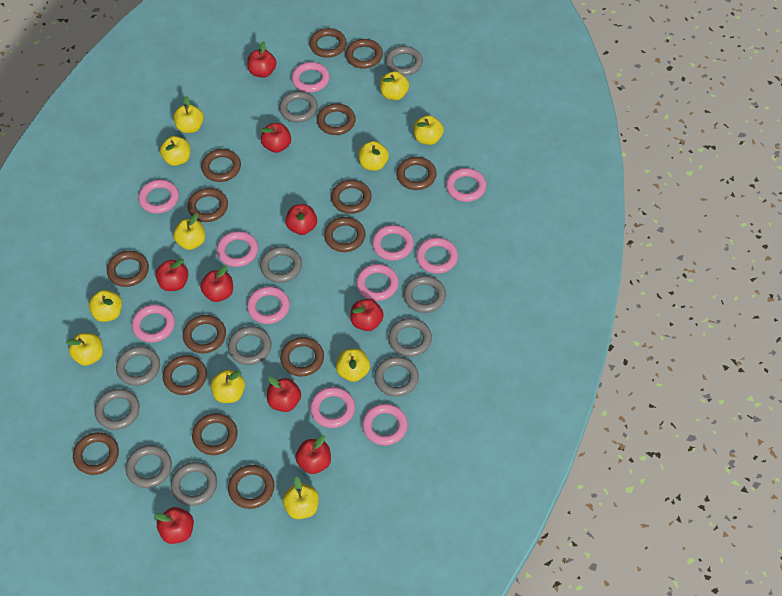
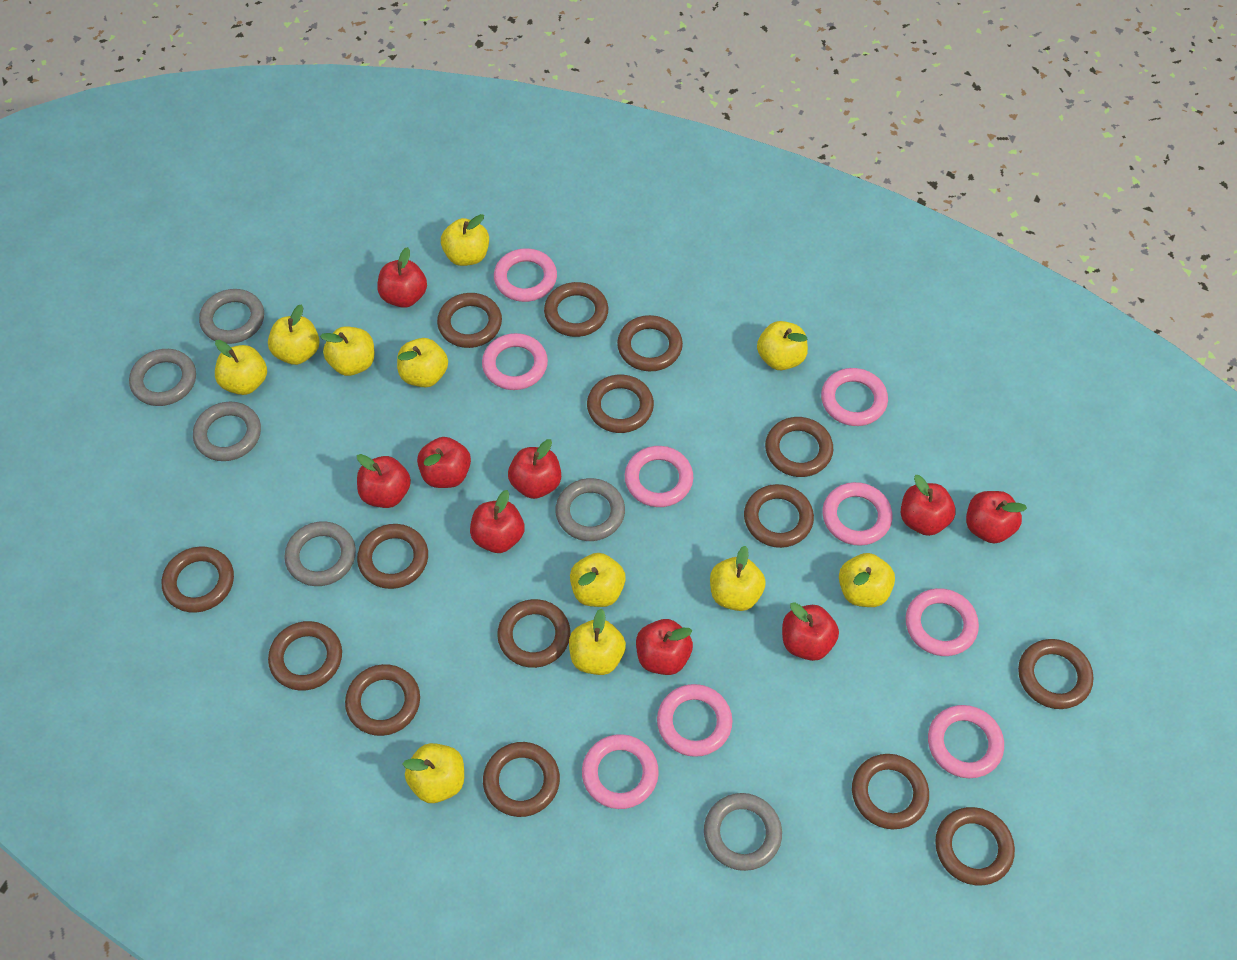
grey ring: 11 -> 6
pink ring: 11 -> 9

